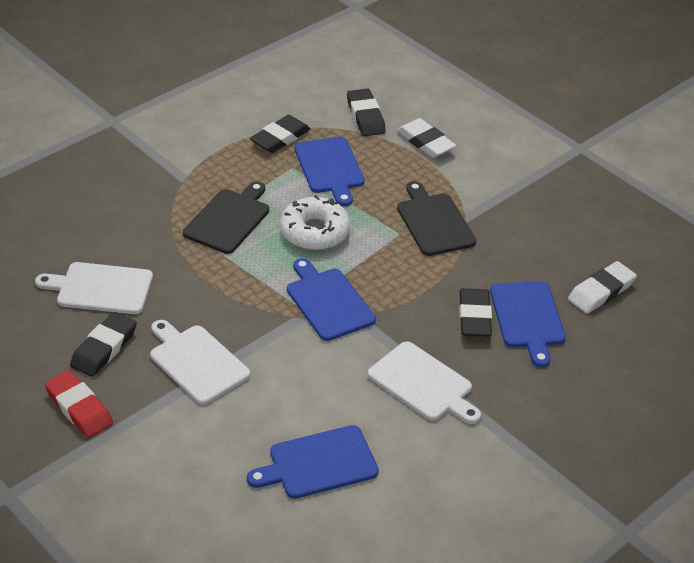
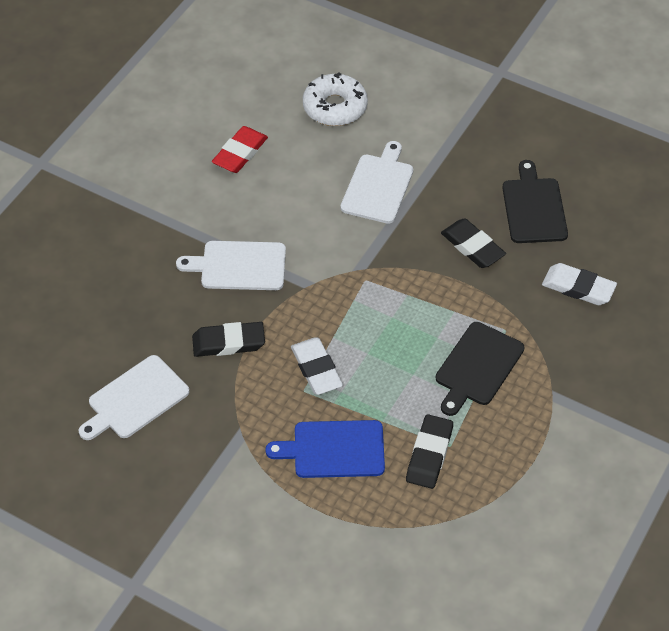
black eraser: 4 -> 3
blue cutting board: 4 -> 1

